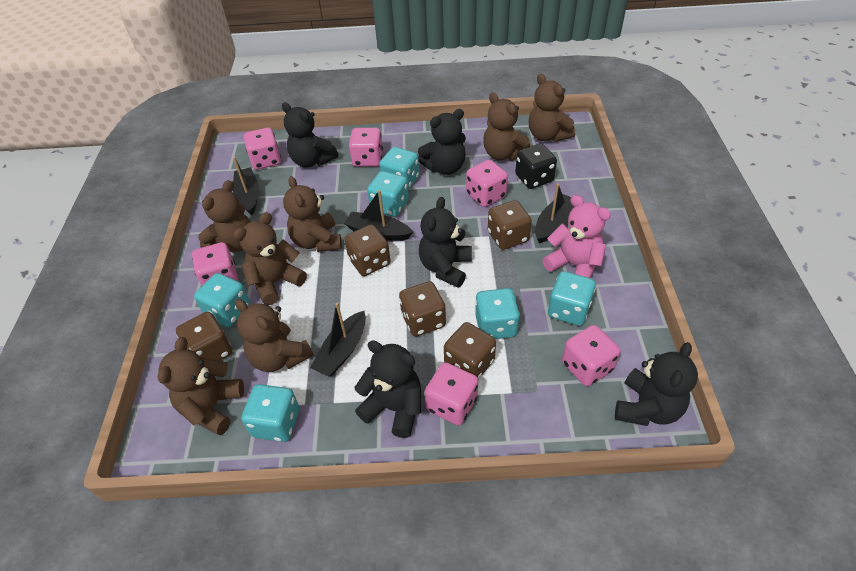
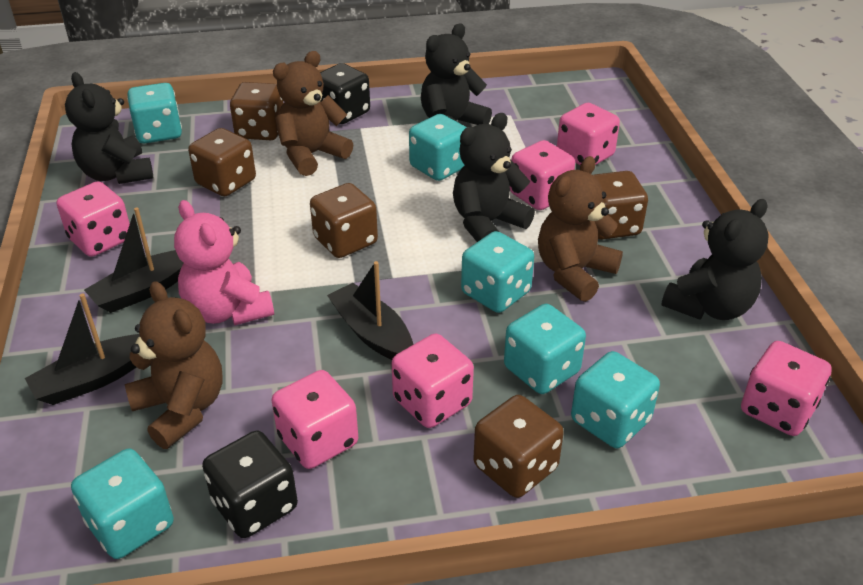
black boat: 4 -> 3
black dice: 1 -> 2
black teddy bear: 5 -> 4
brown teddy bear: 7 -> 3

